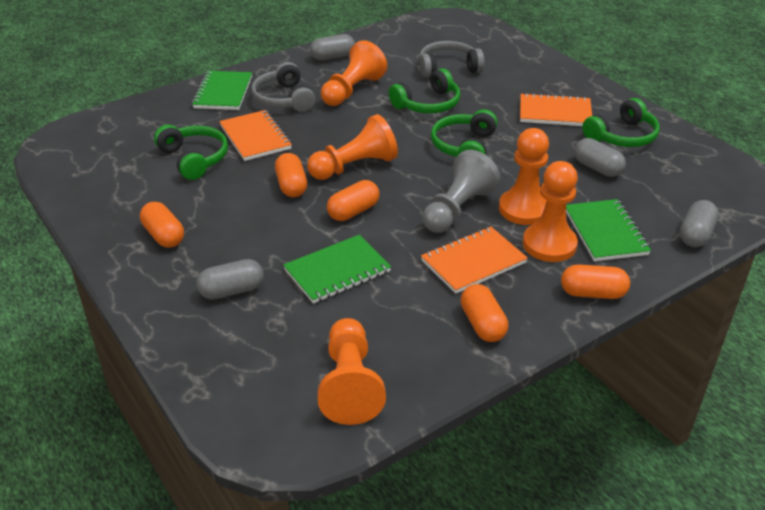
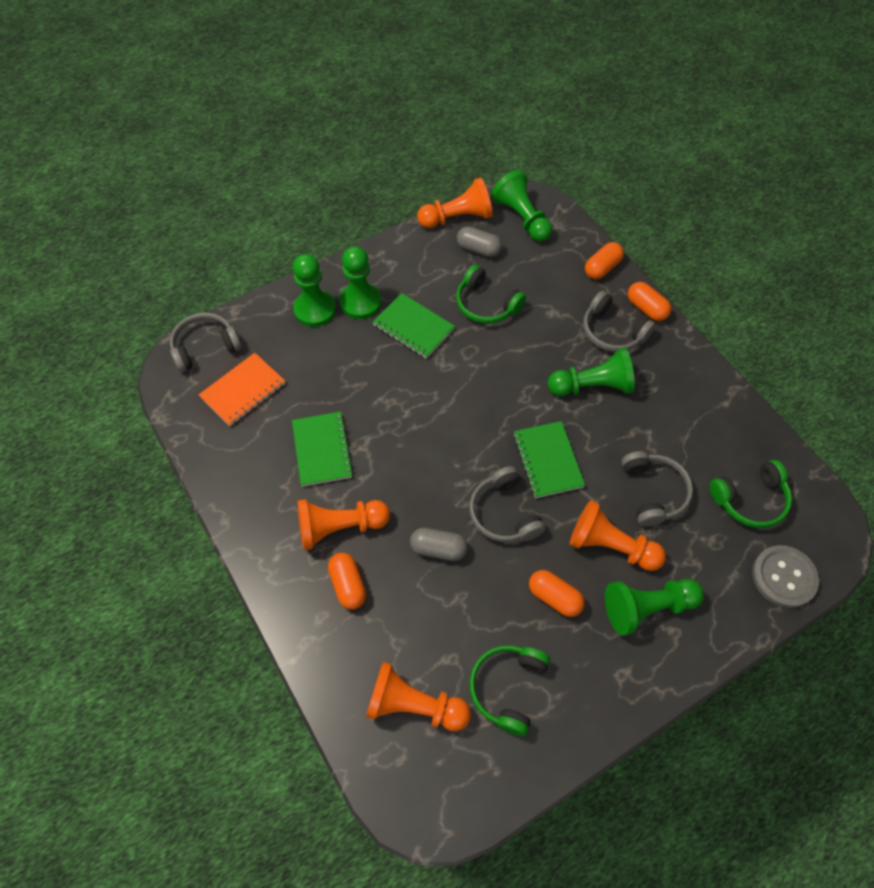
green headphones: 4 -> 3
green pawn: 0 -> 5
grey button: 0 -> 1
grey capsule: 4 -> 2
grey headphones: 2 -> 4
grey pawn: 1 -> 0
orange capsule: 5 -> 4
orange notebook: 3 -> 1
orange pawn: 5 -> 4

